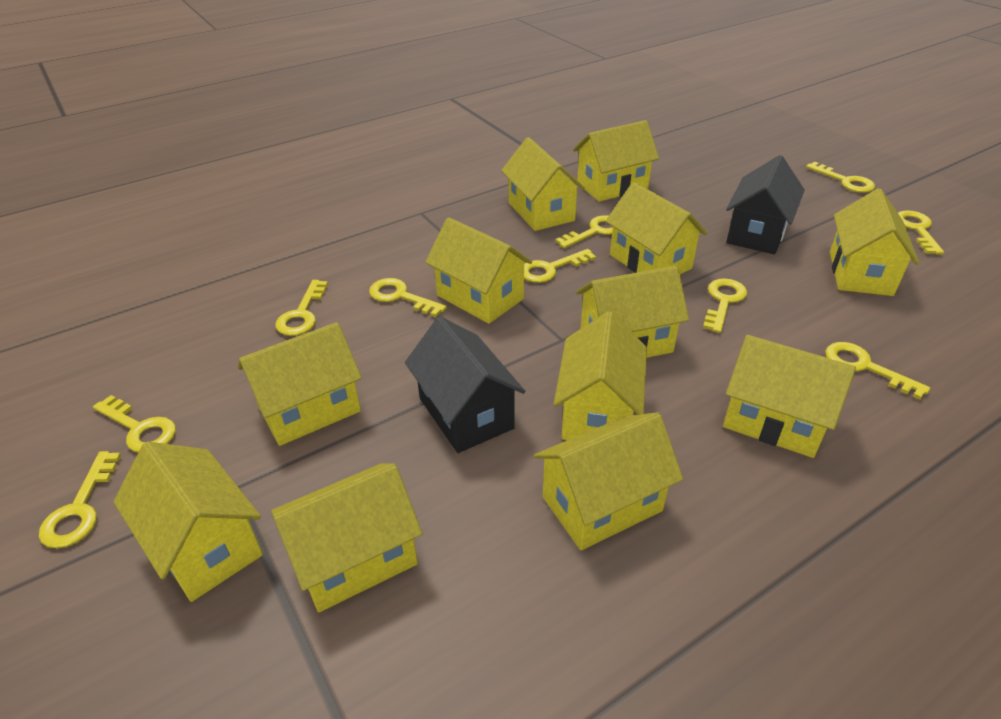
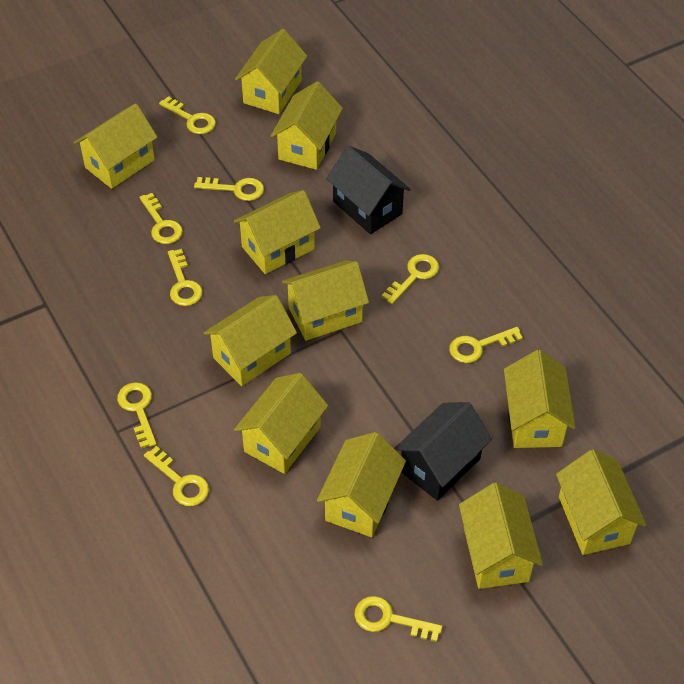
yellow house: 12 -> 11
yellow key: 10 -> 9

